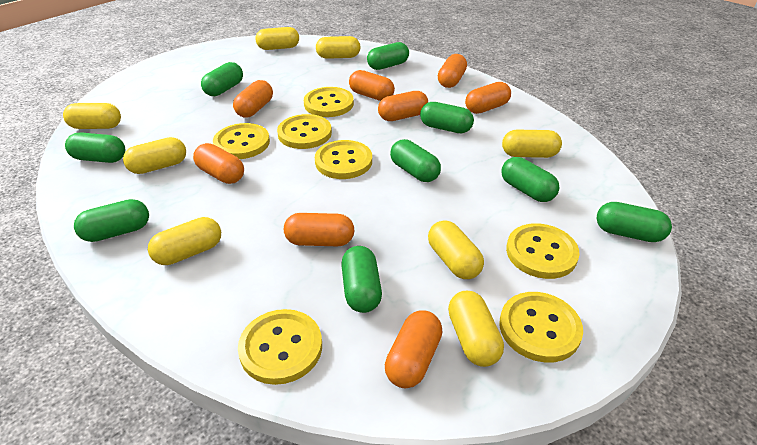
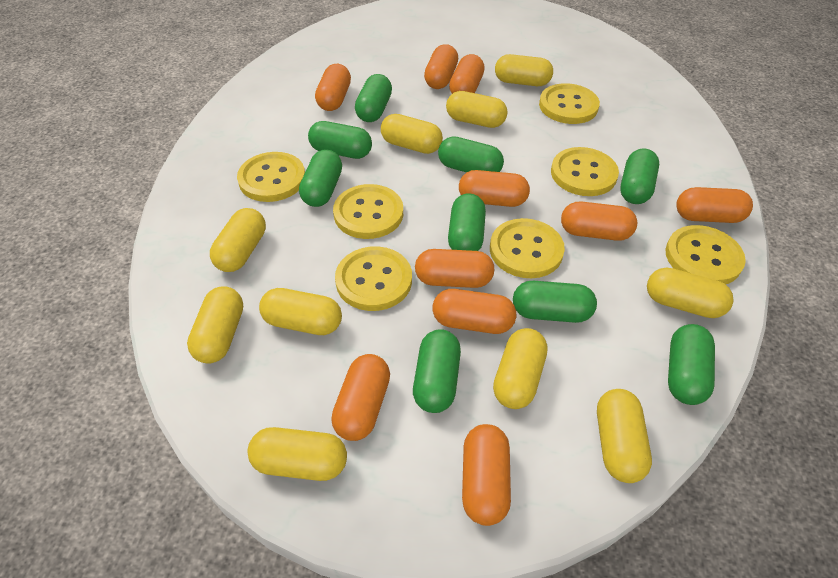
orange capsule: 8 -> 10
yellow capsule: 8 -> 10

